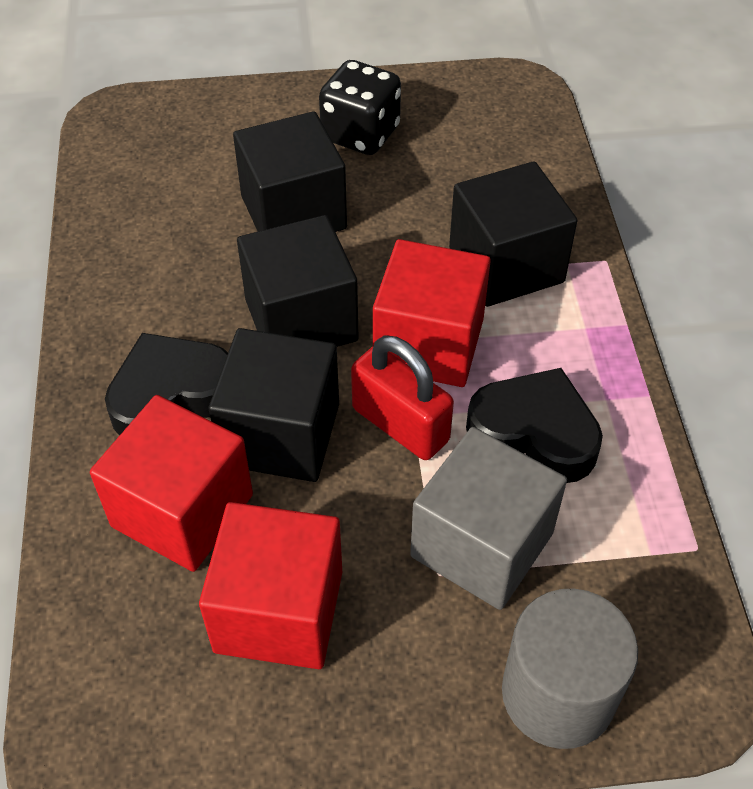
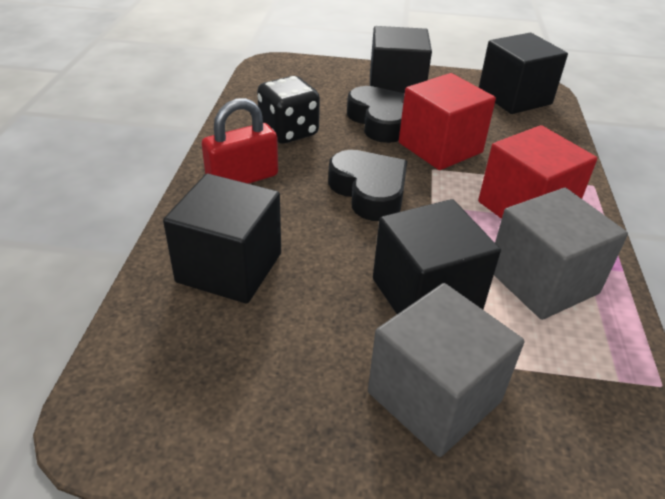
grey cube: 1 -> 2
grey cylinder: 1 -> 0
red cube: 3 -> 2

